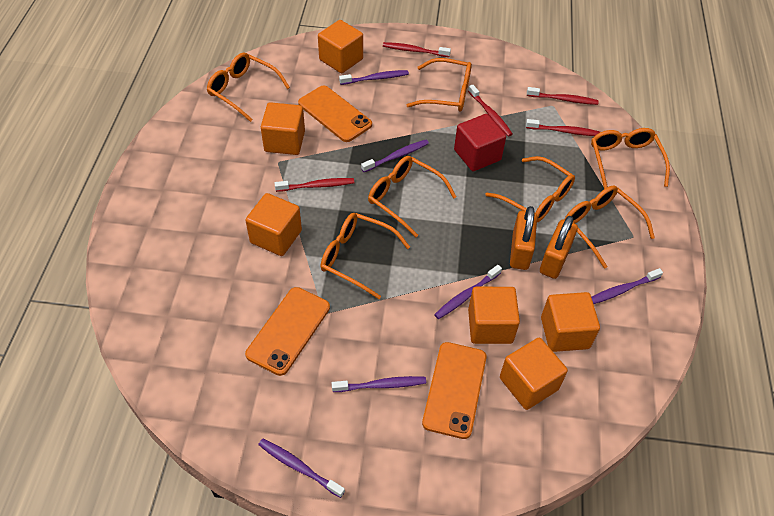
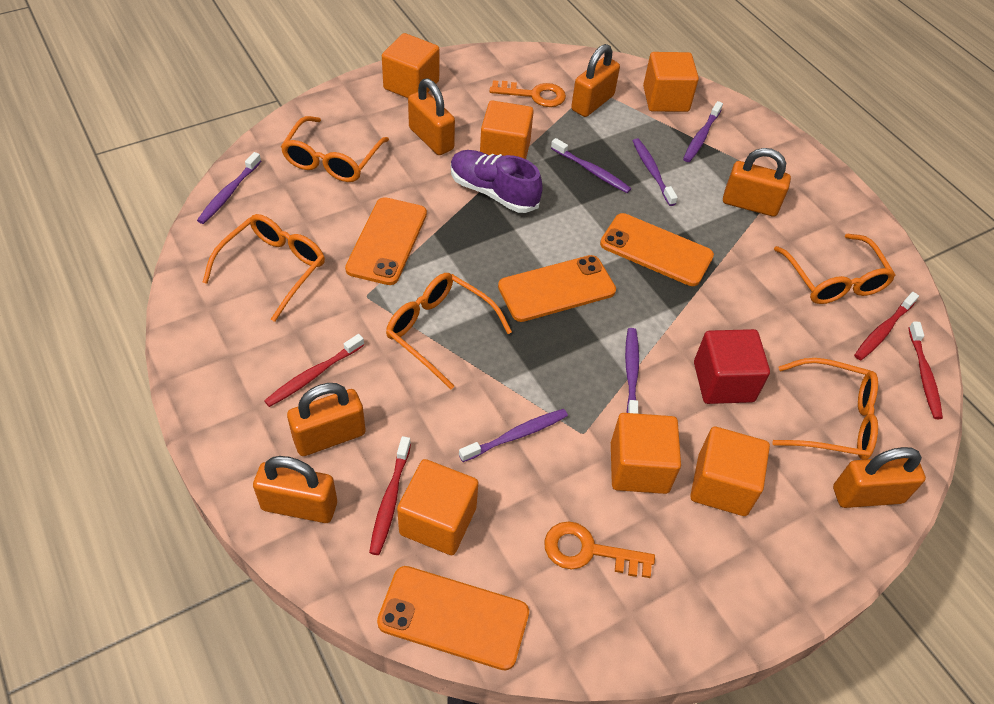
orange glasses: 7 -> 5
orange key: 0 -> 2
orange padlock: 2 -> 6
orange phone: 3 -> 4
purple shoe: 0 -> 1
red toothbrush: 5 -> 4

